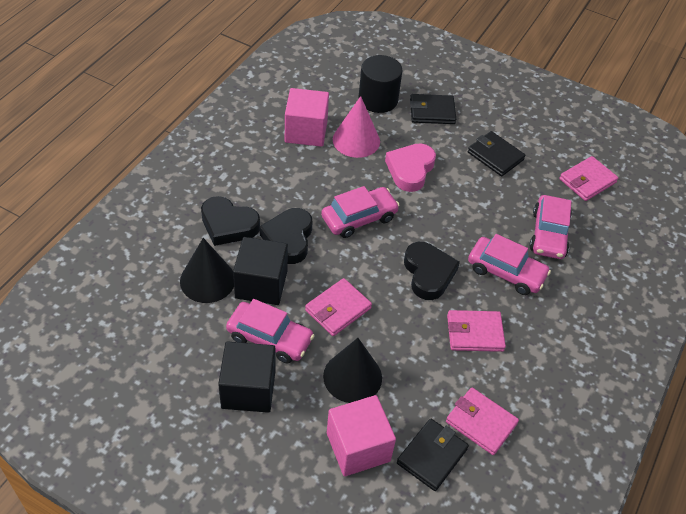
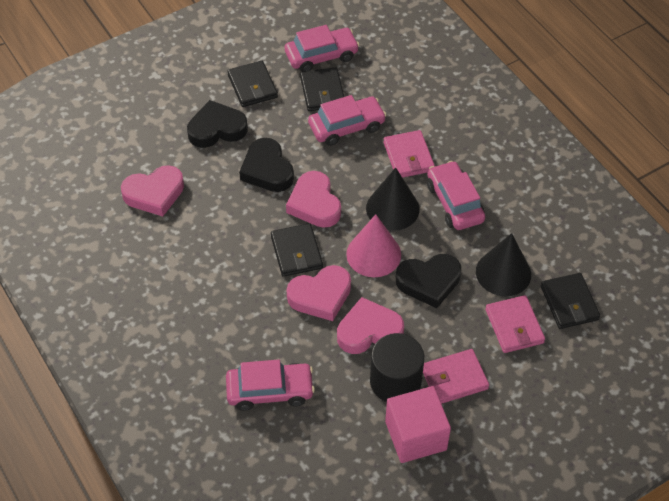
black cube: 2 -> 0
black wallet: 3 -> 4
pink cube: 2 -> 1
pink heart: 1 -> 4
pink wallet: 4 -> 3

